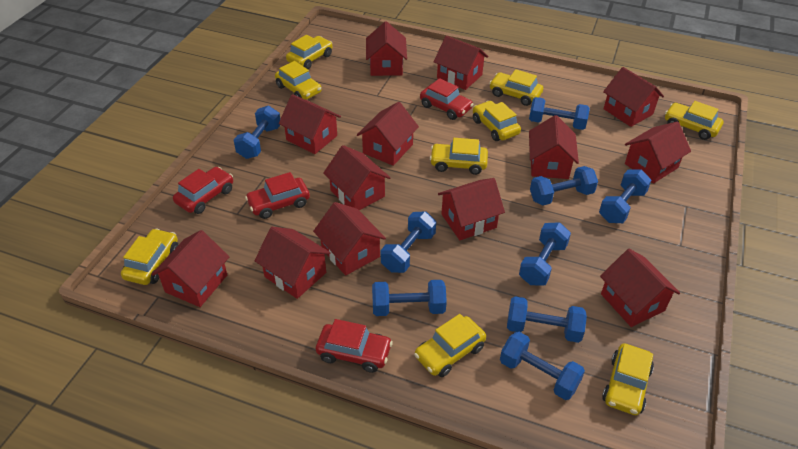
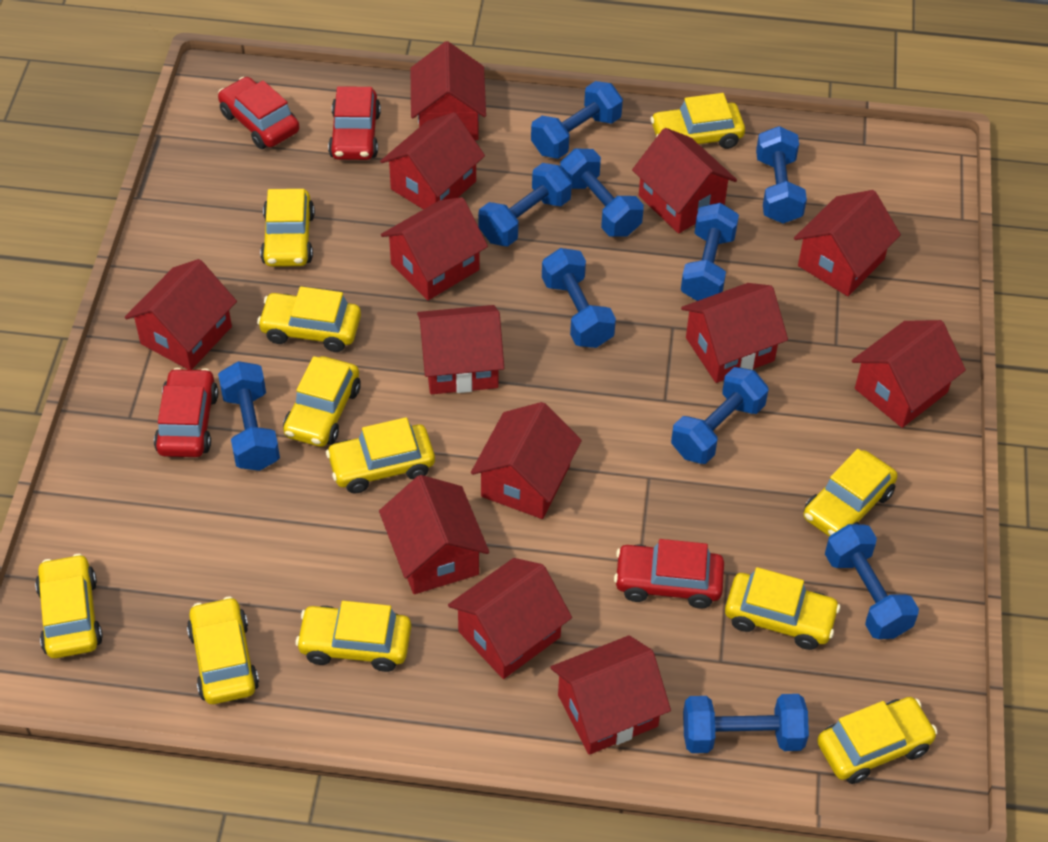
blue dumbbell: 9 -> 10
yellow car: 9 -> 11

